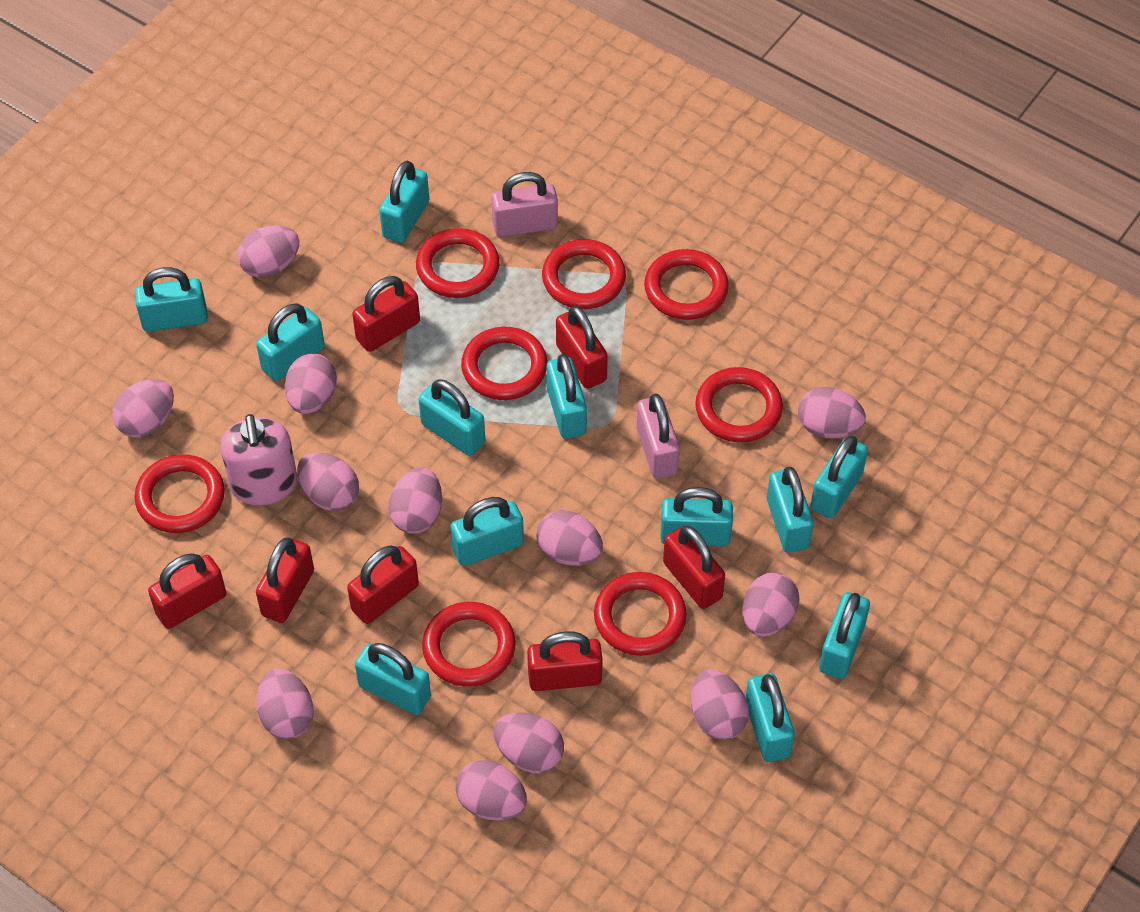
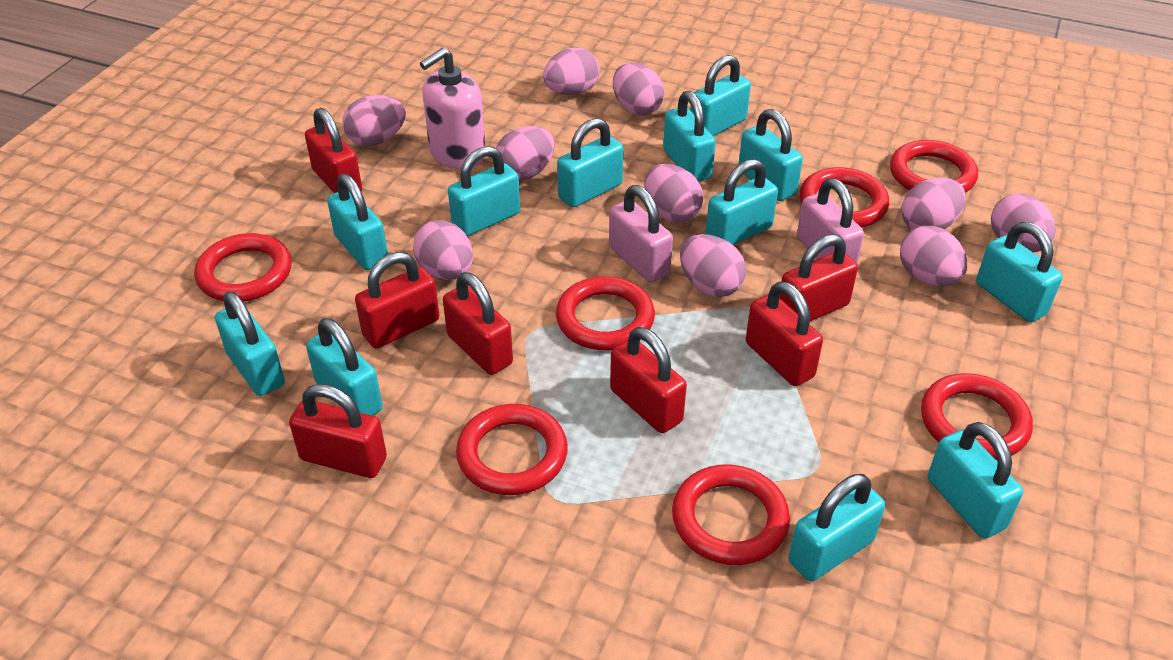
pink egg: 12 -> 10
red ring: 8 -> 7

